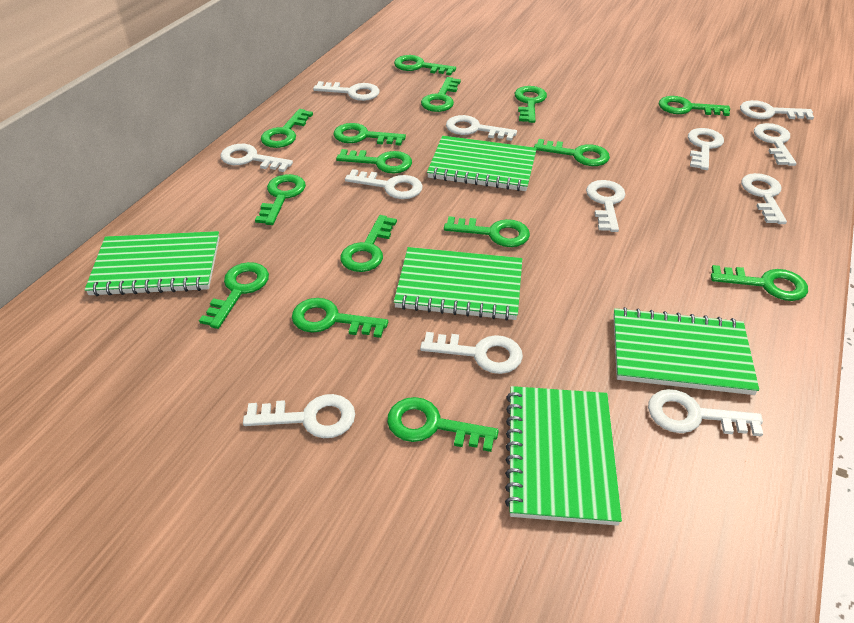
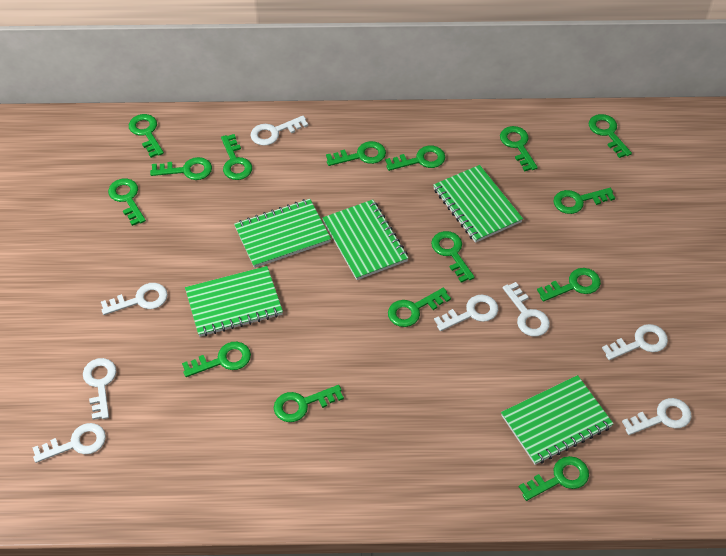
white key: 12 -> 8

